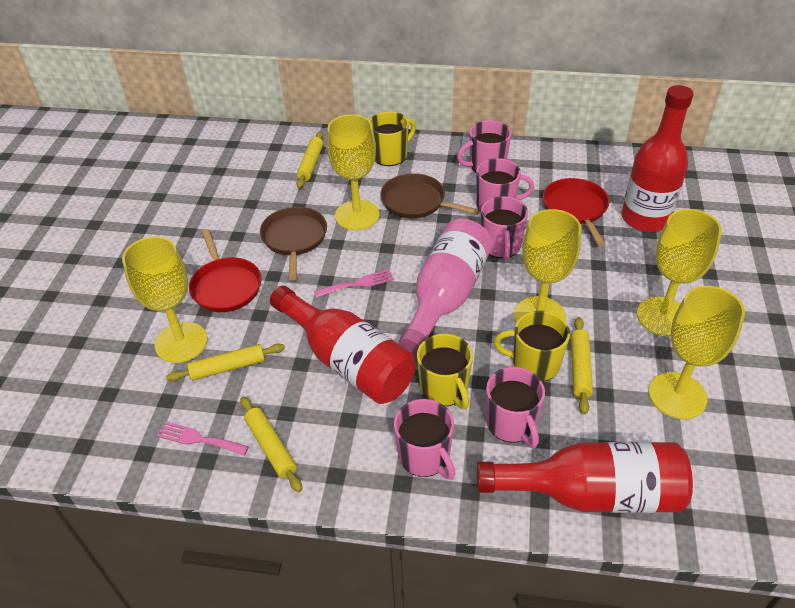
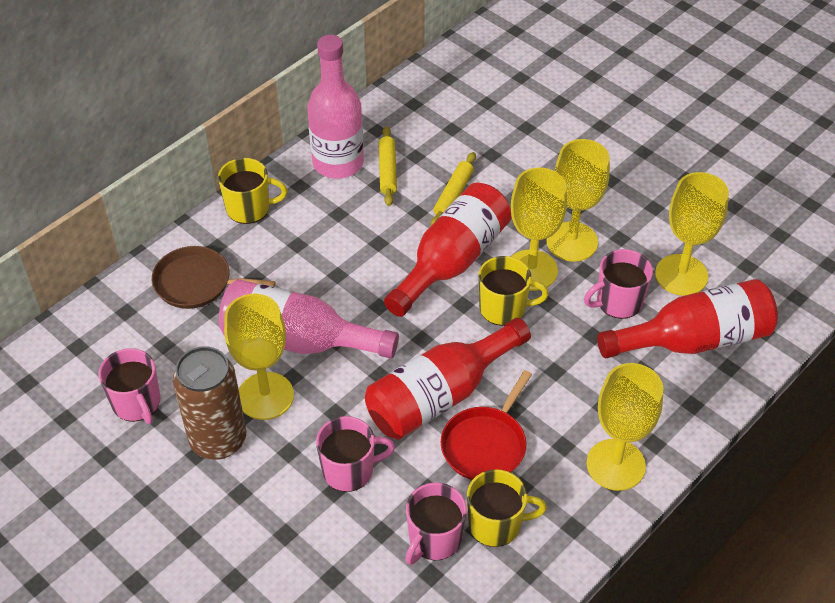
brown can: 0 -> 1
brown pan: 2 -> 1
pink bottle: 1 -> 2
pink fork: 2 -> 0
pink mug: 5 -> 4
red pan: 2 -> 1
yellow rolling pin: 4 -> 2

